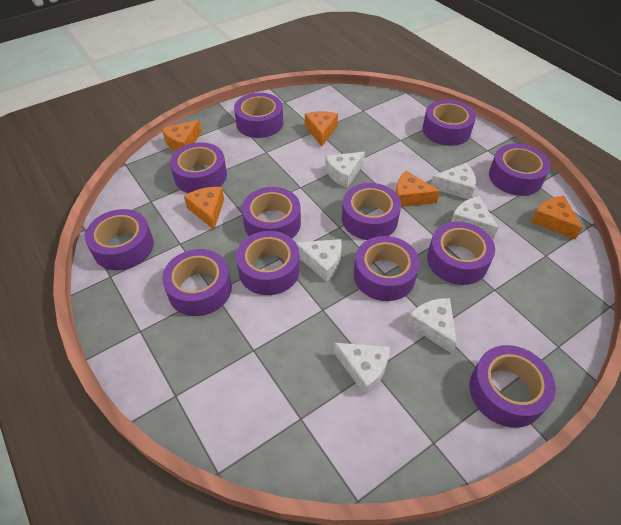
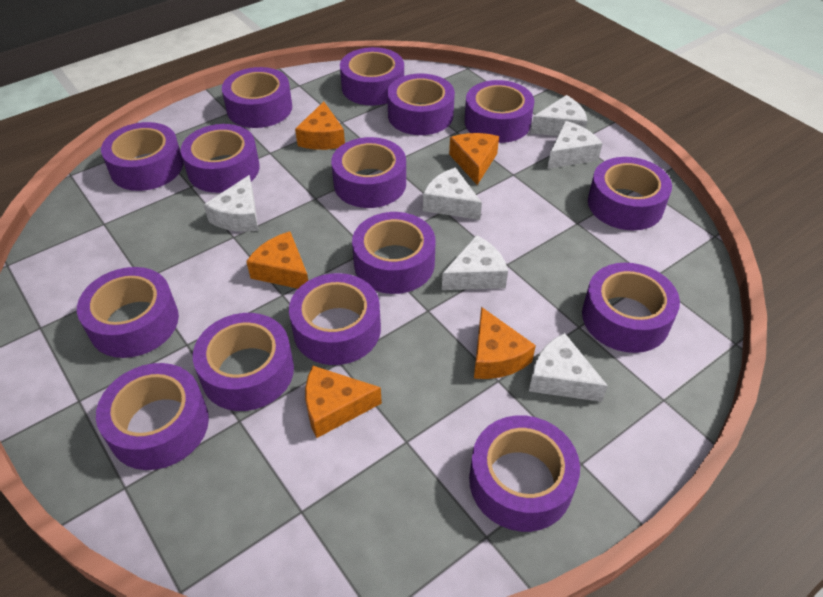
purple tape: 12 -> 15

